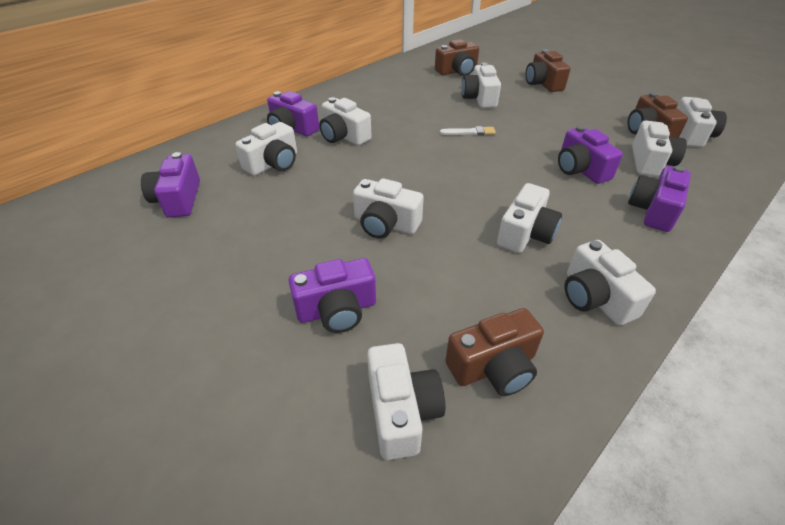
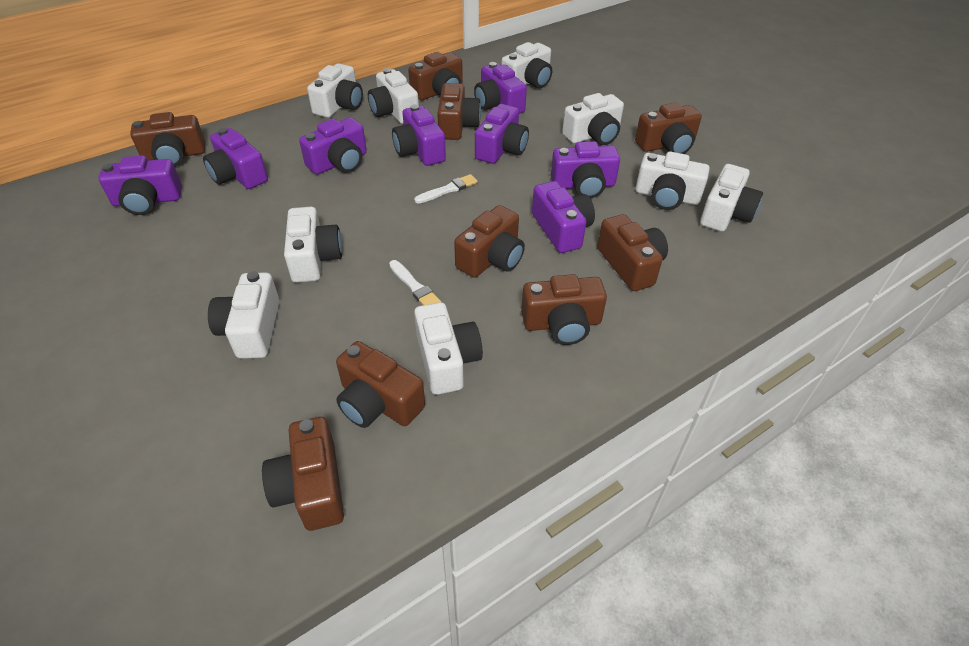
brown camera: 4 -> 9
purple camera: 5 -> 8
white brush: 1 -> 2

